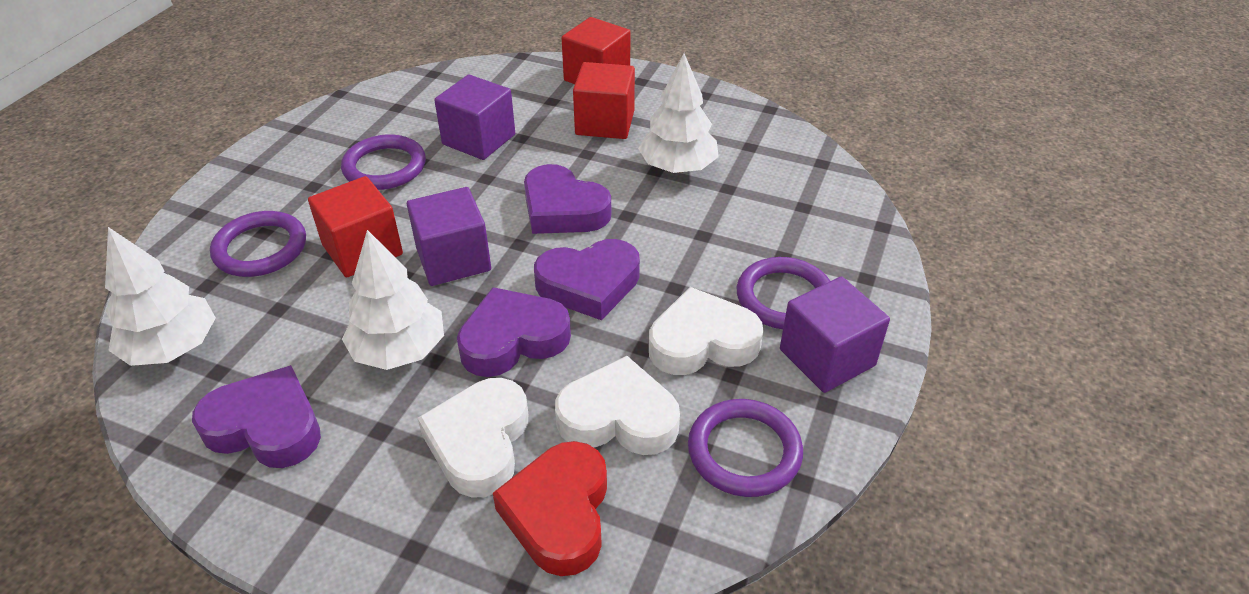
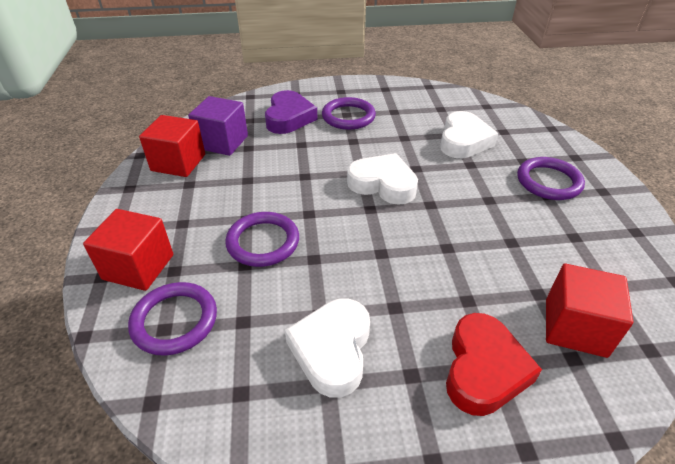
purple cube: 3 -> 1
purple heart: 4 -> 1
white tree: 3 -> 0

